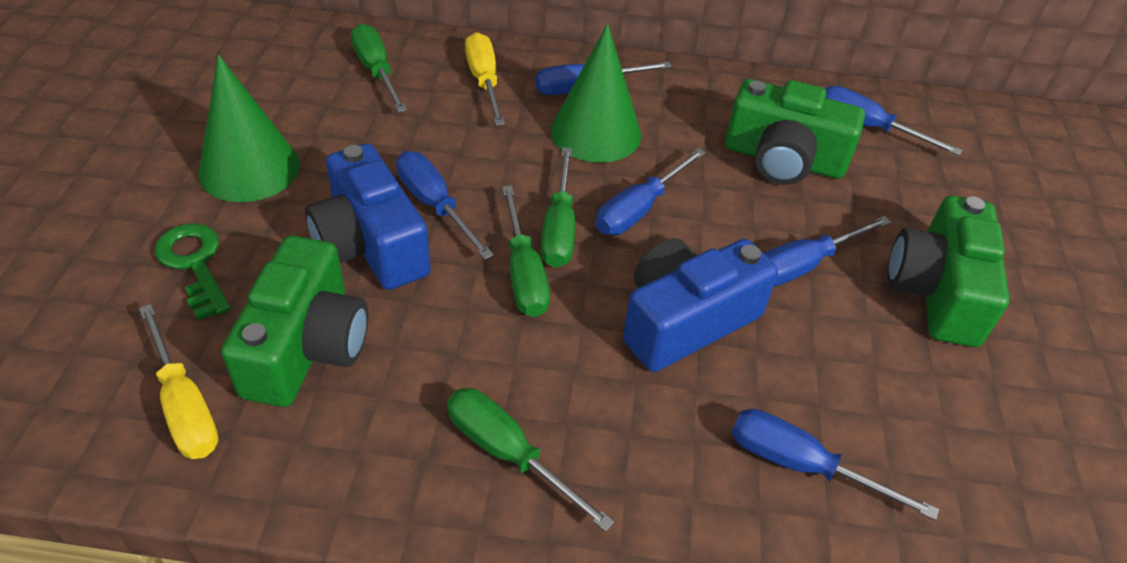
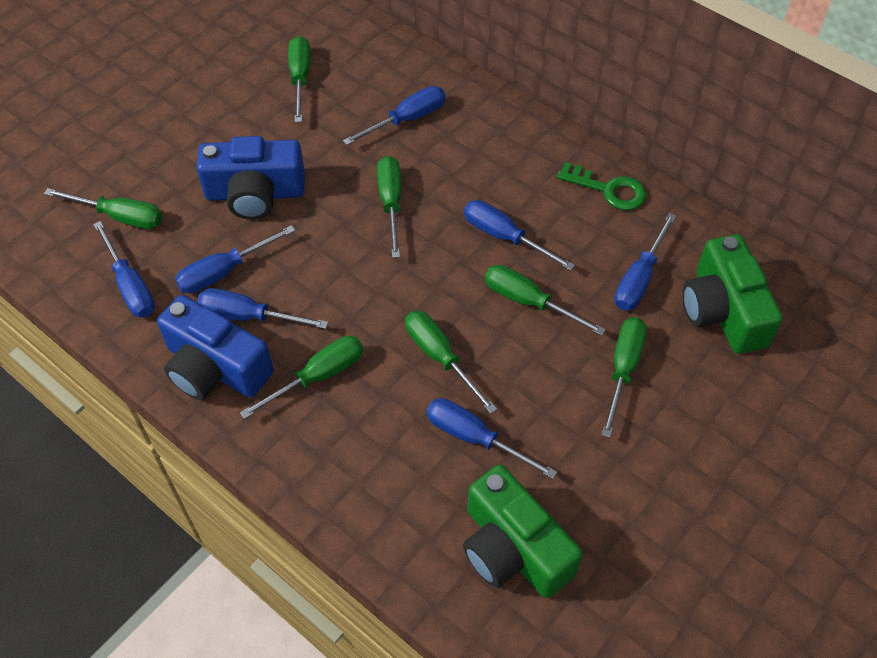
blue screwdriver: 6 -> 7
green camera: 3 -> 2
green cone: 2 -> 0
green screwdriver: 4 -> 7
yellow screwdriver: 2 -> 0

